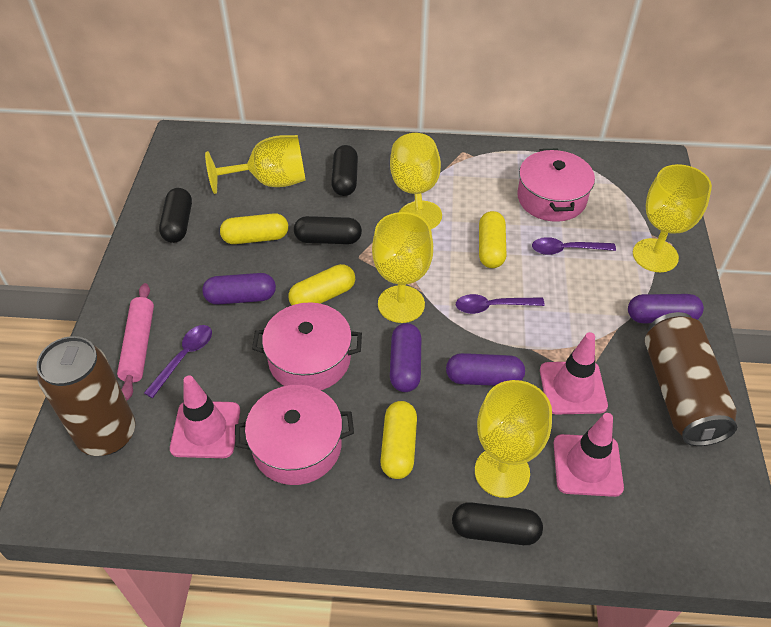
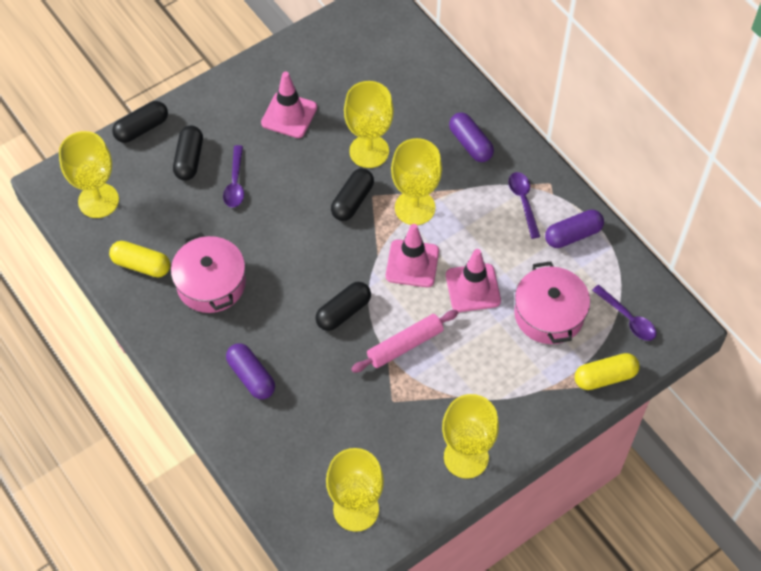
brown can: 2 -> 0
pink pot: 3 -> 2
purple capsule: 4 -> 3
yellow capsule: 4 -> 2

